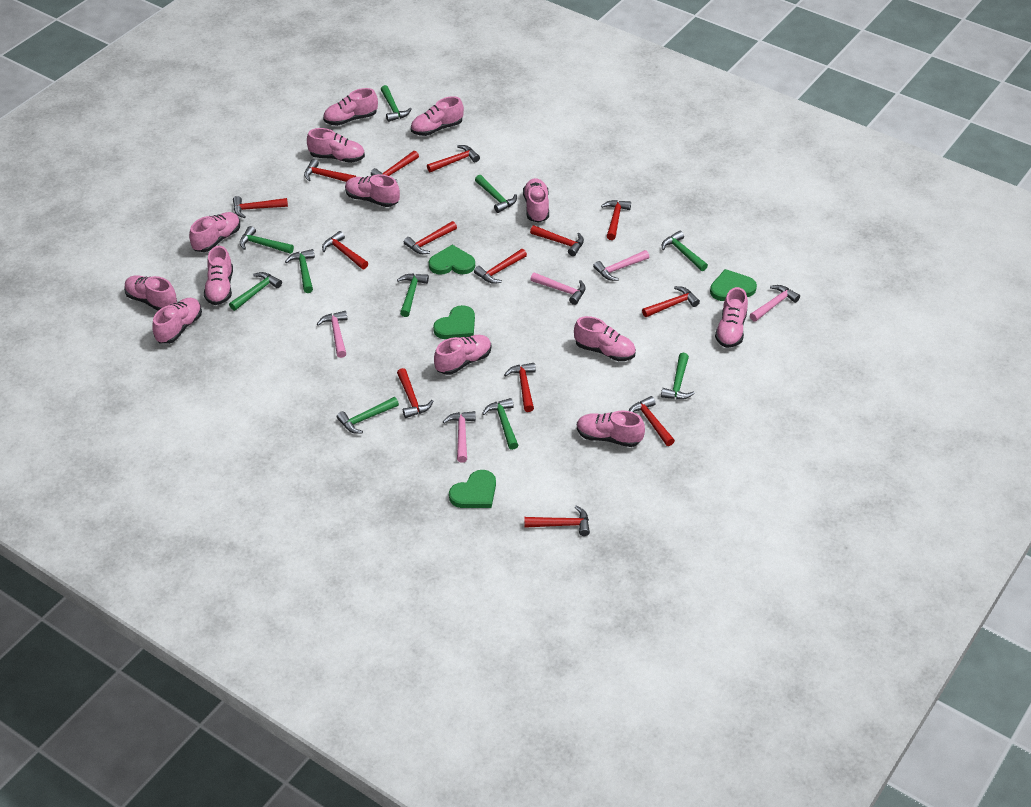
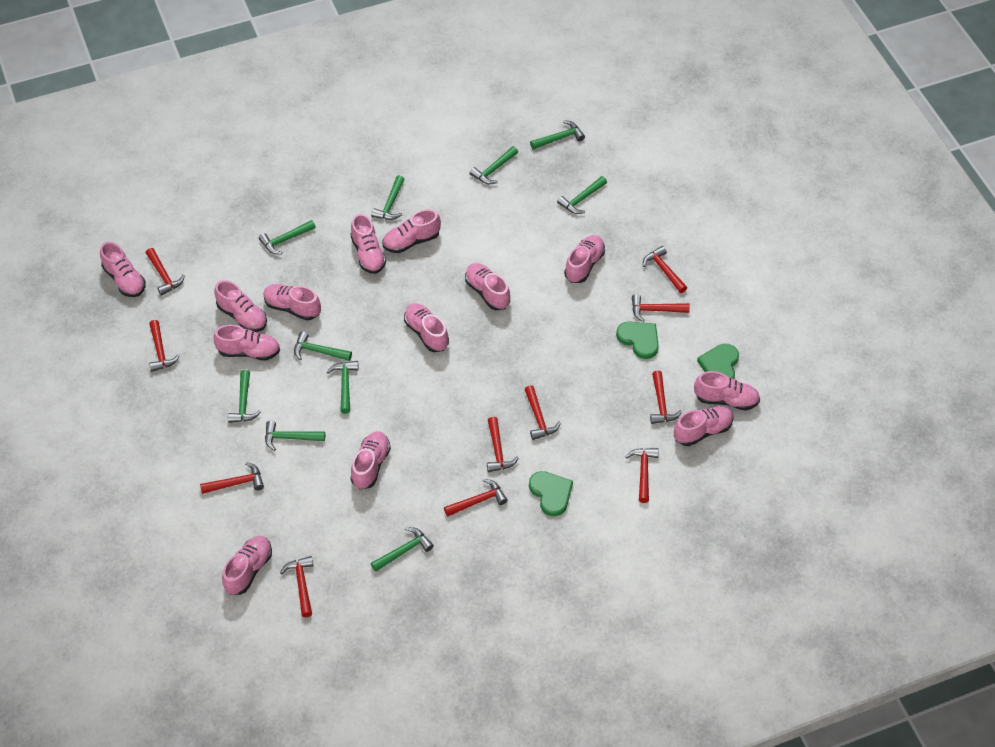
green heart: 4 -> 3
pink hammer: 5 -> 0
red hammer: 14 -> 11

